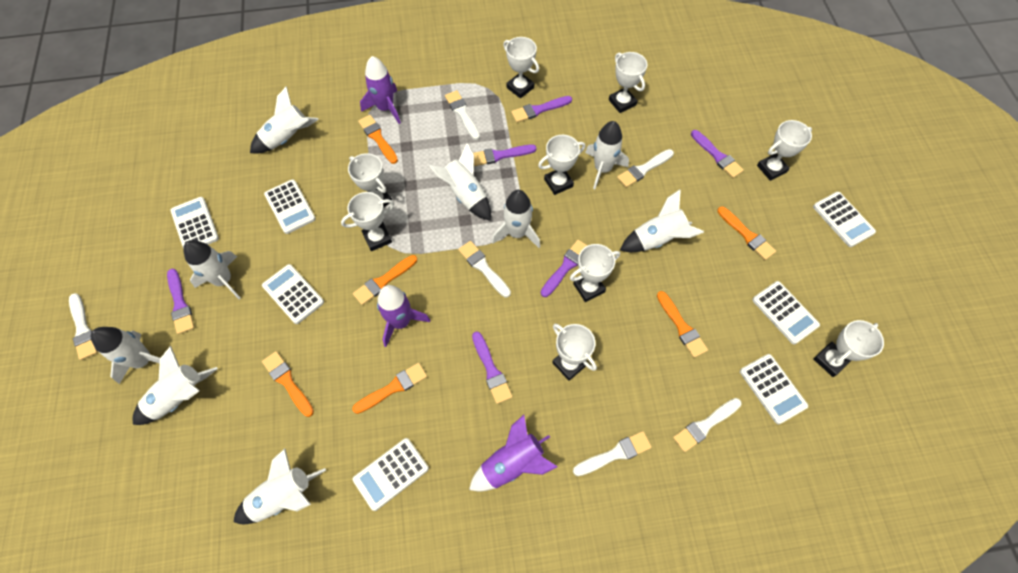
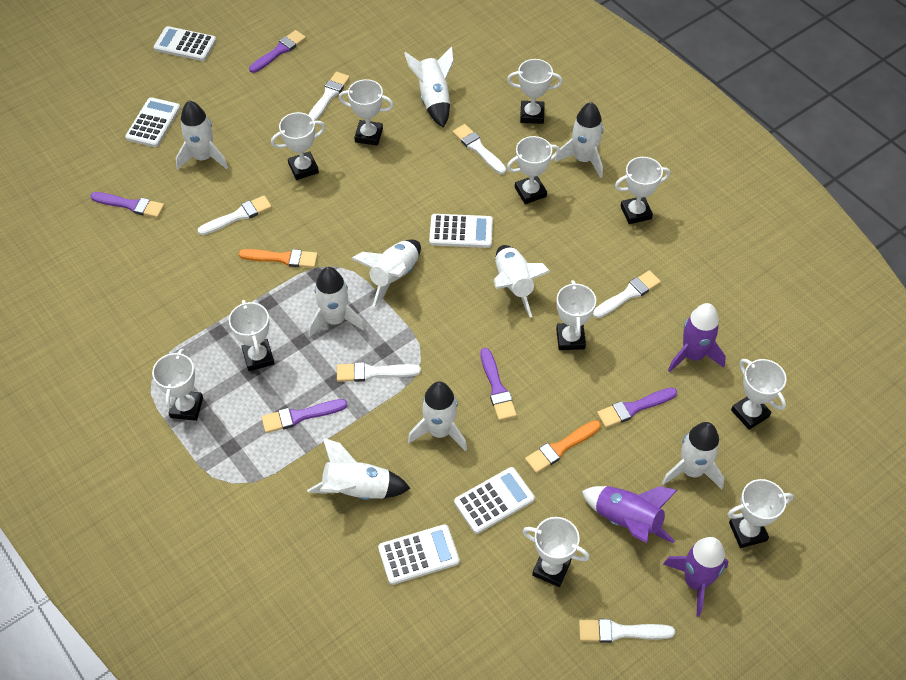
orange brush: 6 -> 2
purple brush: 6 -> 5
white calculator: 7 -> 5
white trophy: 9 -> 11

